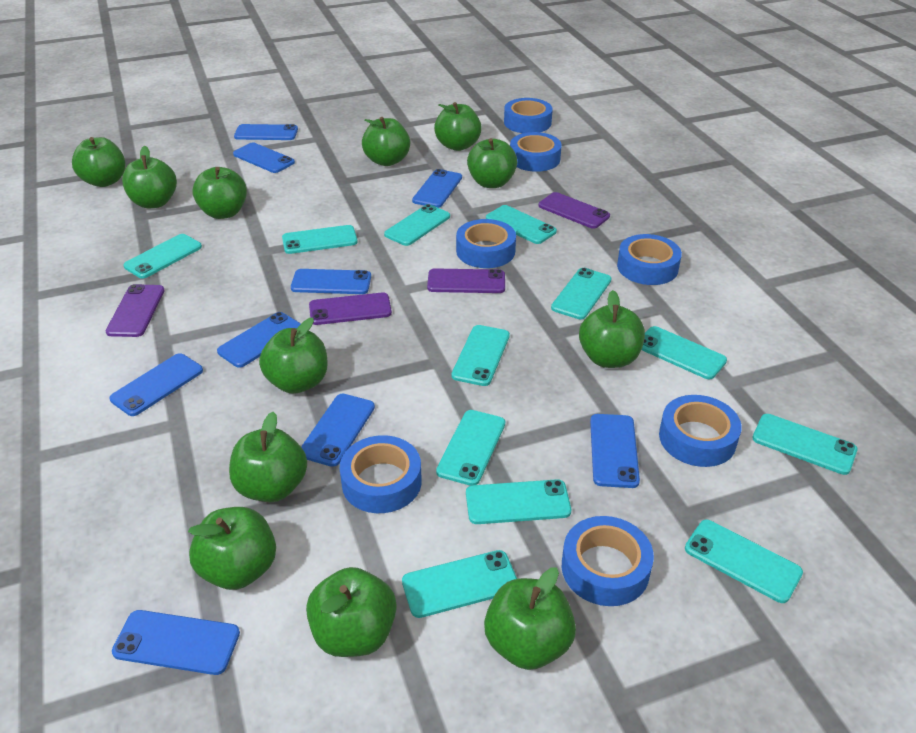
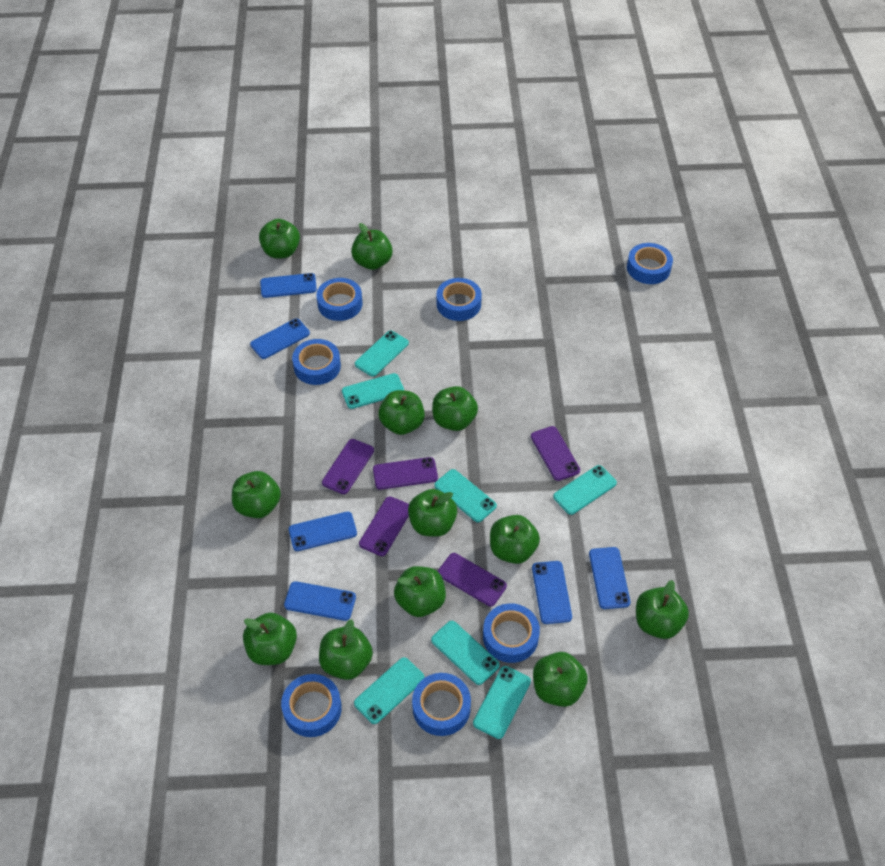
blue phone: 9 -> 6
purple phone: 4 -> 5
turquoise phone: 12 -> 7

